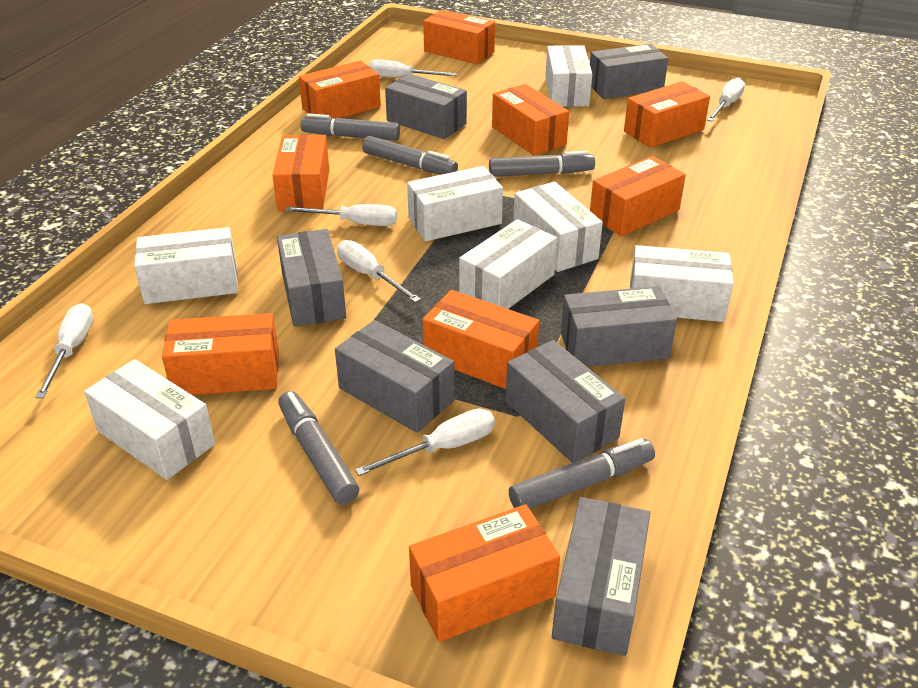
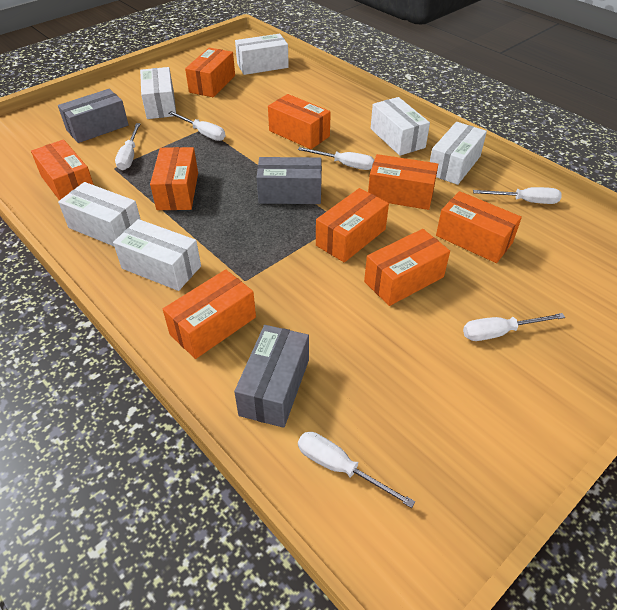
grey box: 7 -> 3
grey marker: 5 -> 0
white box: 7 -> 6

